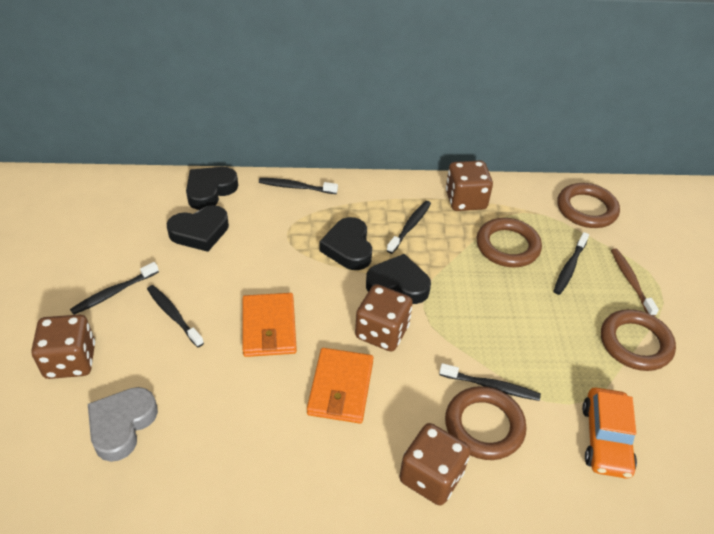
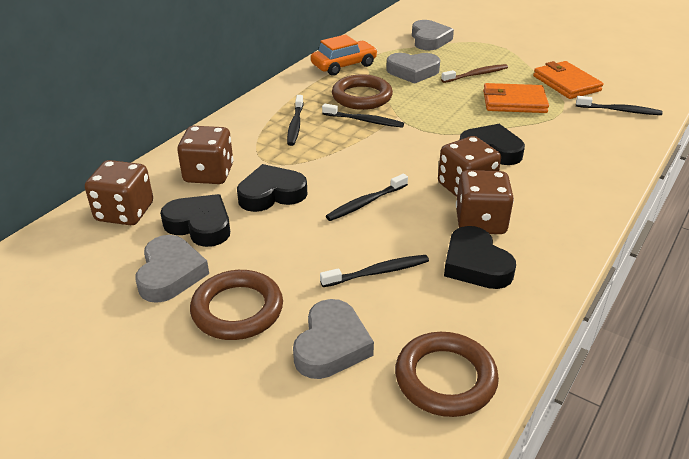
black toothbrush: 6 -> 5
brown ring: 4 -> 3
grey heart: 1 -> 4

